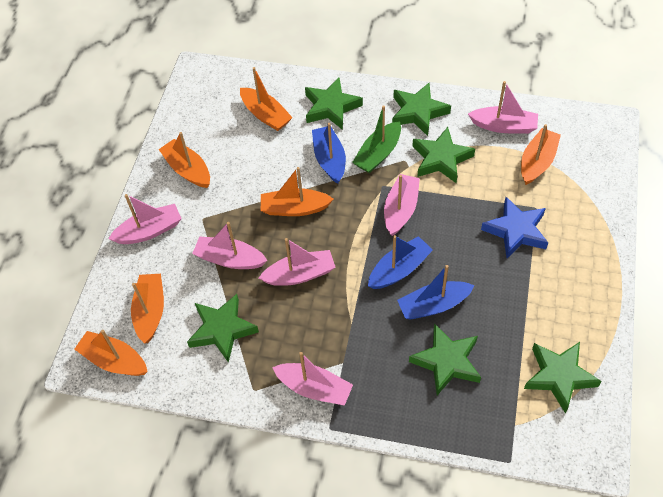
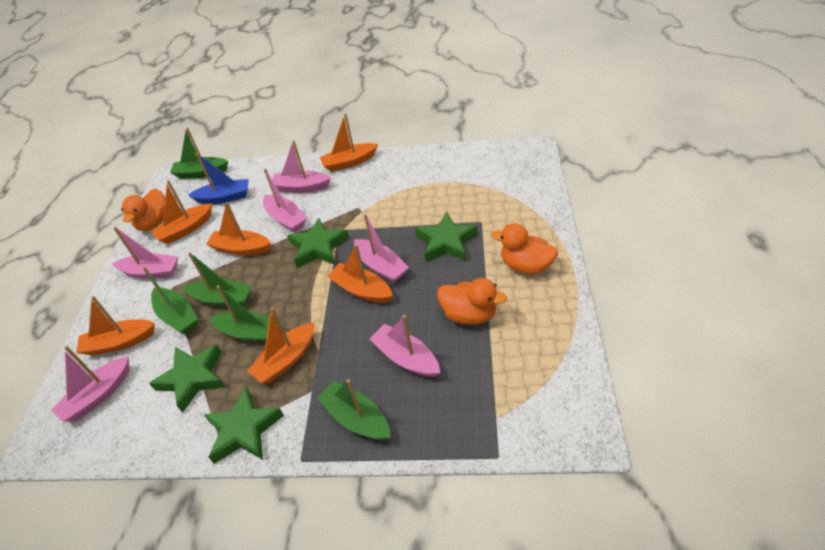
blue boat: 3 -> 1
blue star: 1 -> 0
green boat: 1 -> 5
green star: 6 -> 4
orange duck: 0 -> 3

